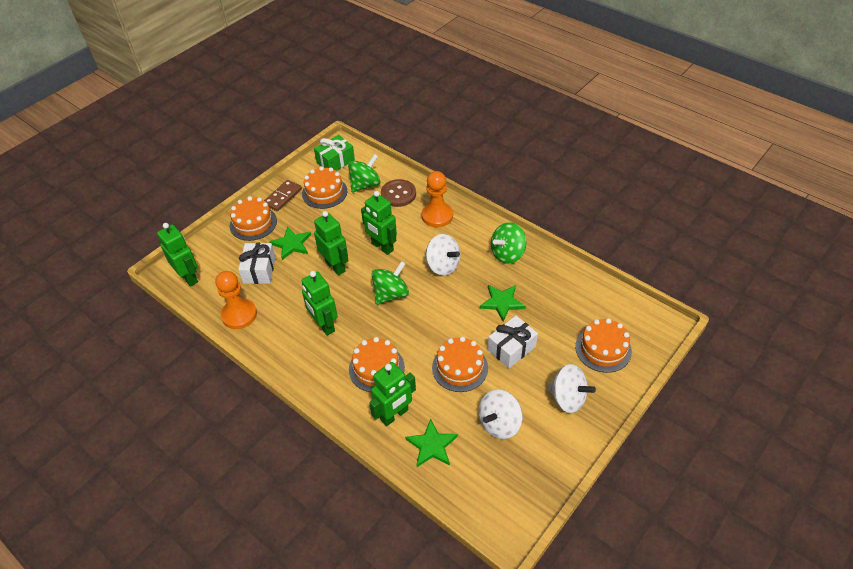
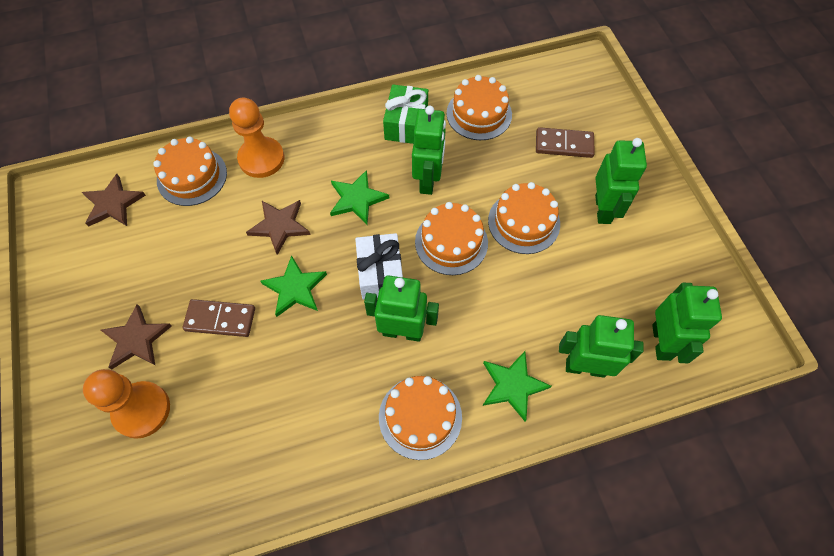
brown button: 1 -> 0
brown domino: 1 -> 2
brown star: 0 -> 3
green spinning top: 3 -> 0
white gift: 2 -> 1
white spinning top: 3 -> 0

